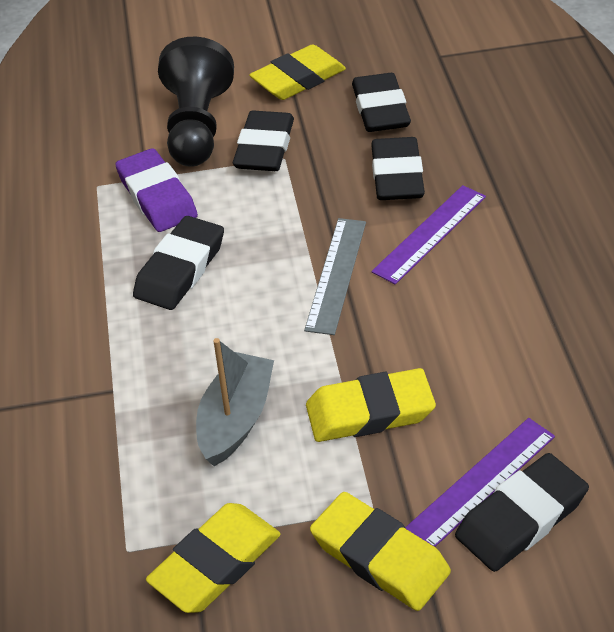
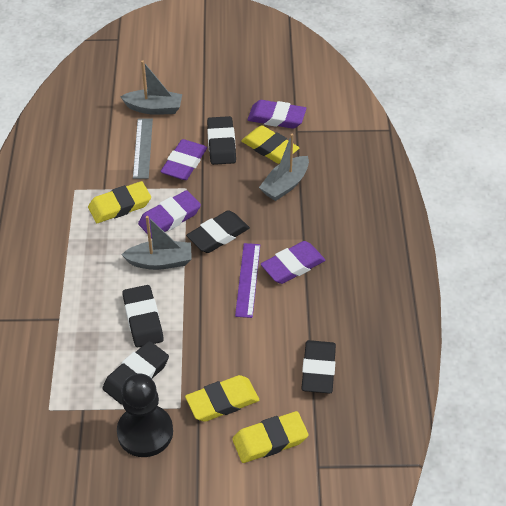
grey boat: 1 -> 3
purple eraser: 1 -> 4
purple ruler: 2 -> 1

